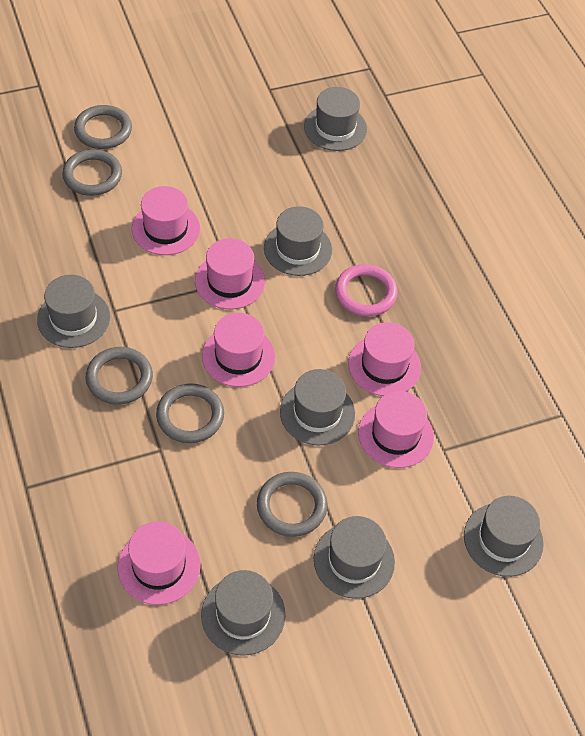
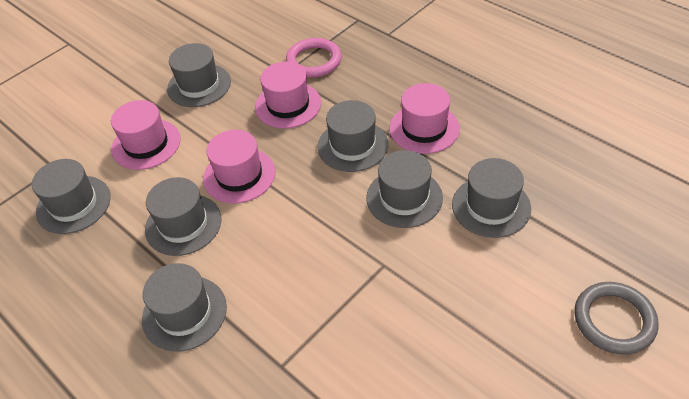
grey ring: 5 -> 1
pink hat: 6 -> 4

